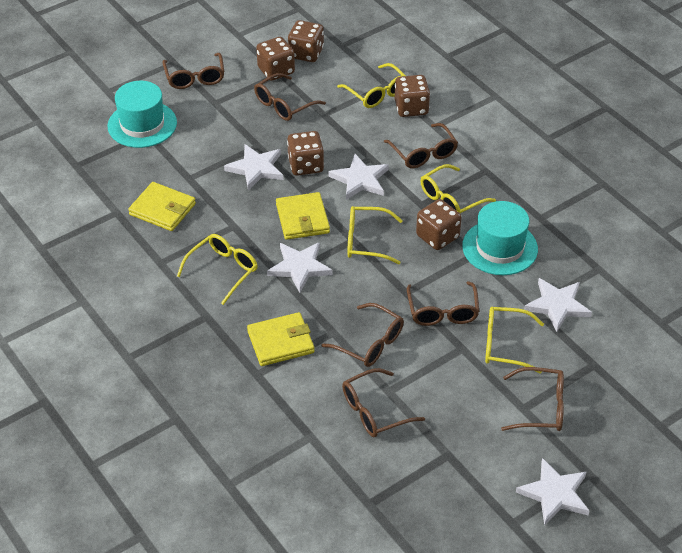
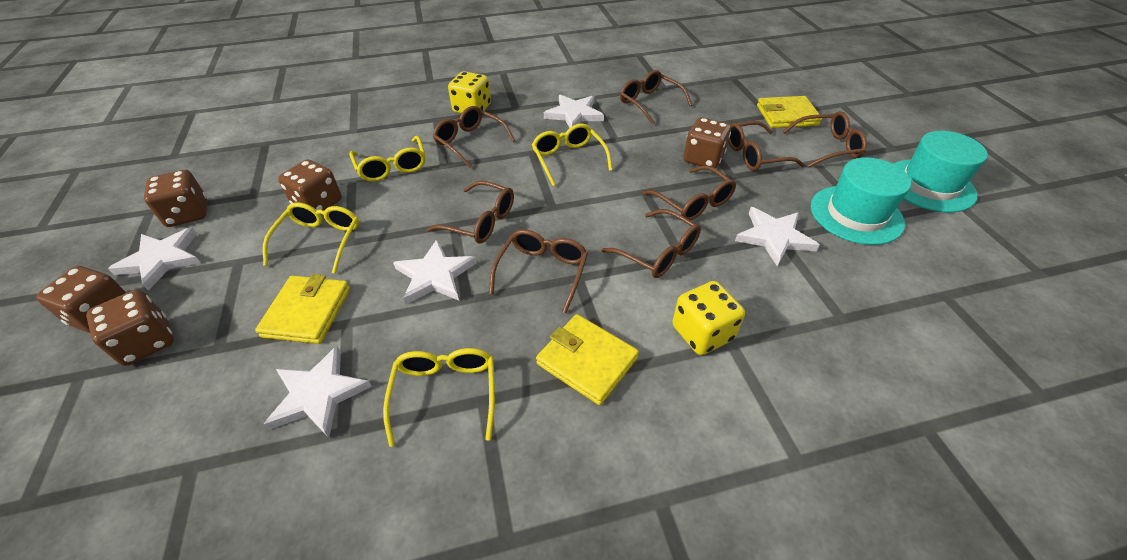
brown glasses: 7 -> 8
yellow dice: 0 -> 2
yellow glasses: 5 -> 4

